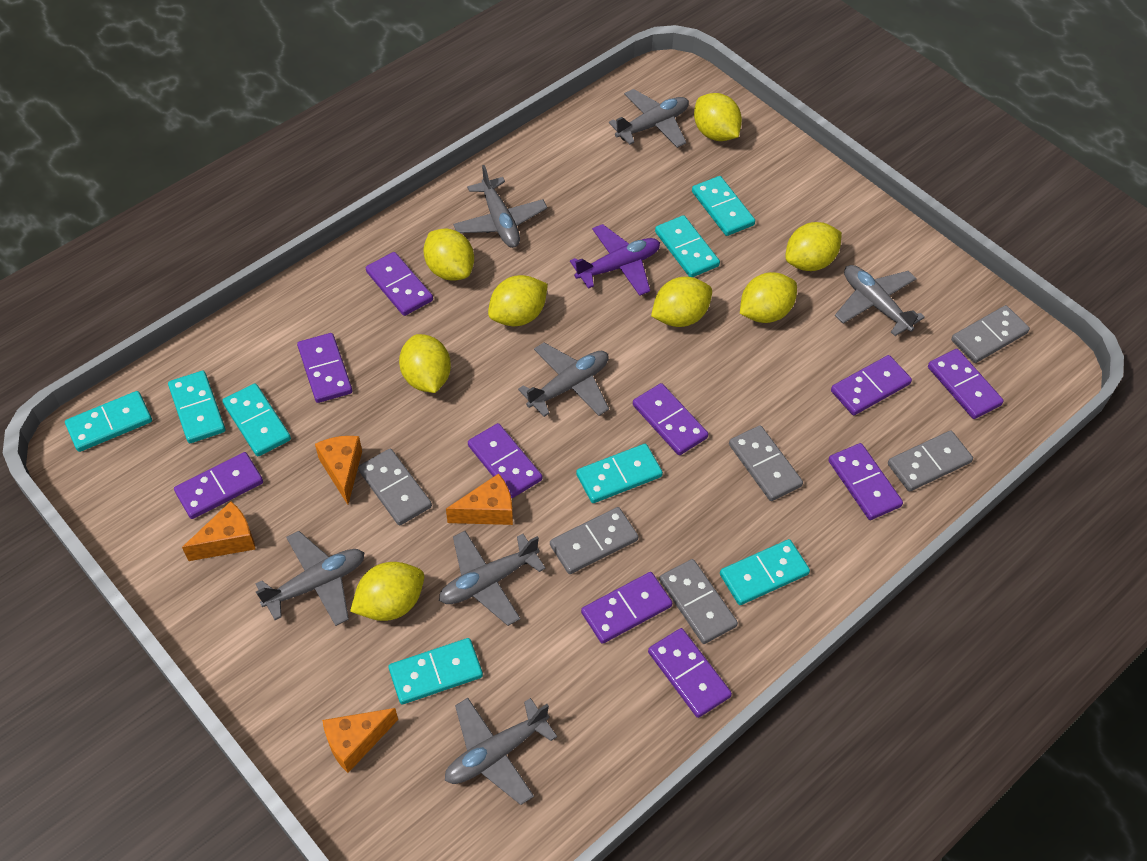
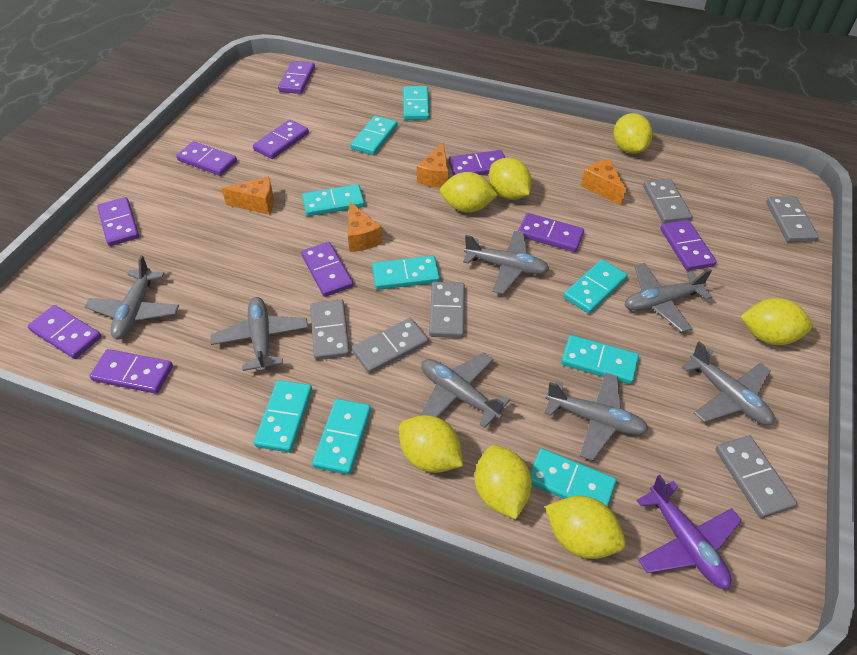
turquoise domino: 8 -> 9
yellow lemon: 8 -> 7

